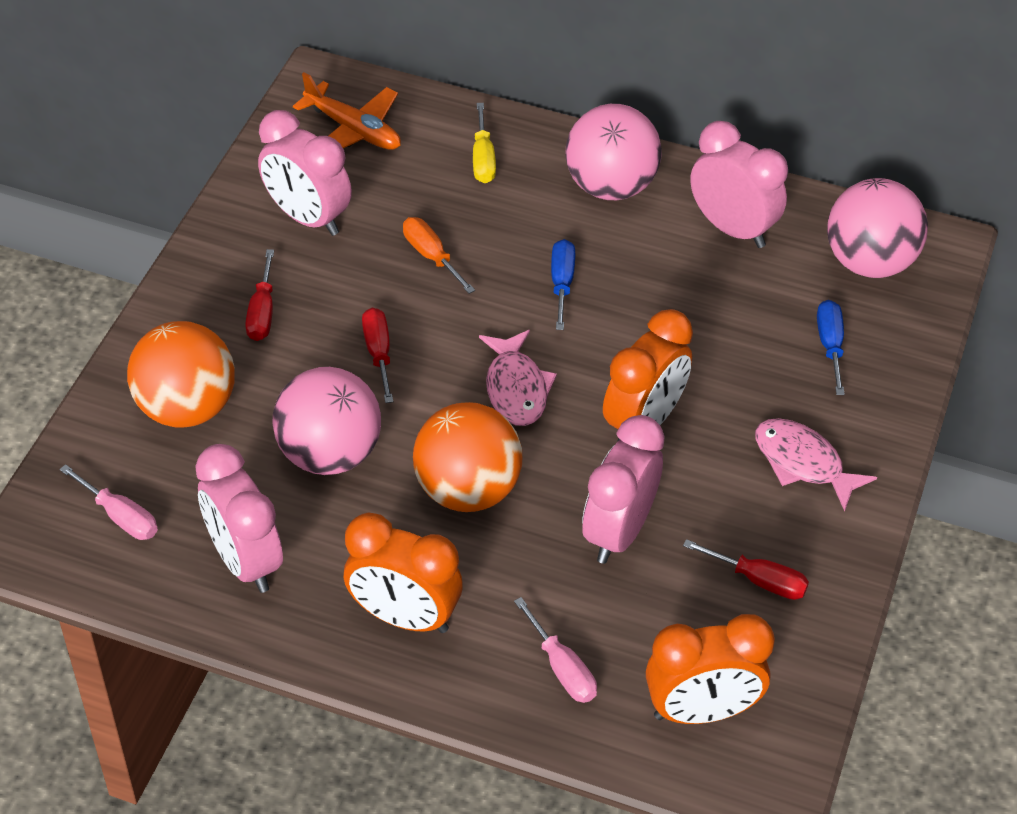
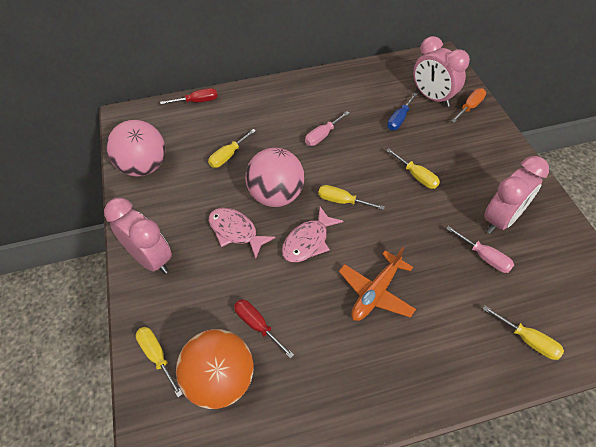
blue screwdriver: 2 -> 1
orange ball: 2 -> 1
orange clock: 3 -> 0
pink ball: 3 -> 2
pink clock: 4 -> 3
red screwdriver: 3 -> 2
yellow screwdriver: 1 -> 5

